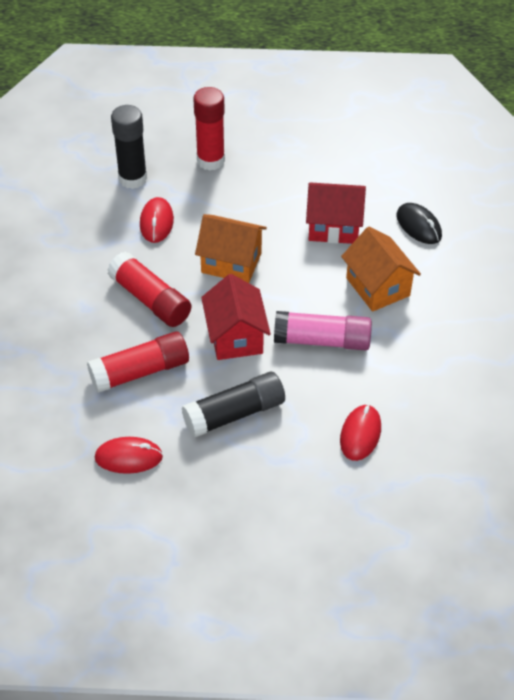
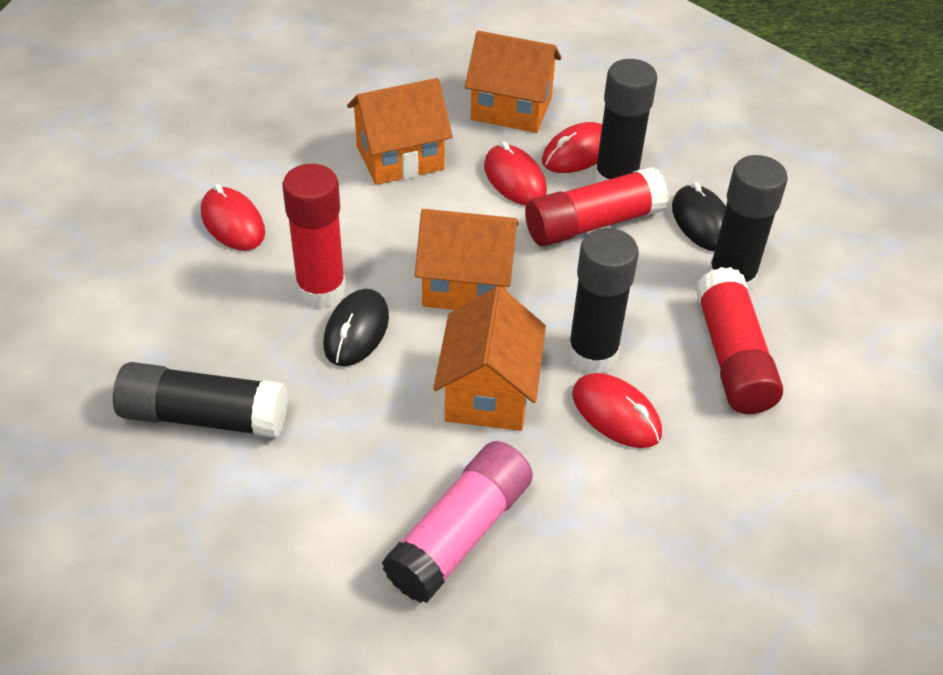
black glue stick: 2 -> 4
black mouse: 1 -> 2
orange house: 2 -> 4
red house: 2 -> 0
red mouse: 3 -> 4

